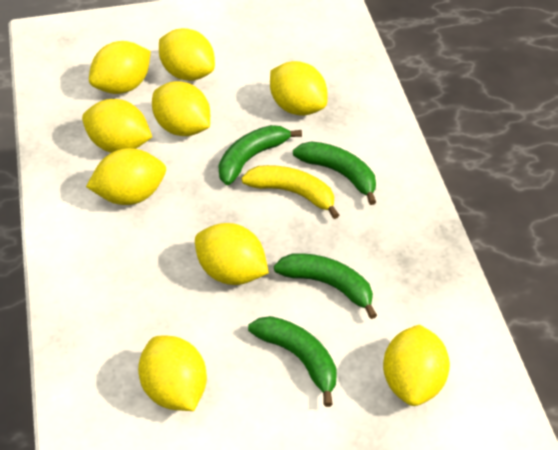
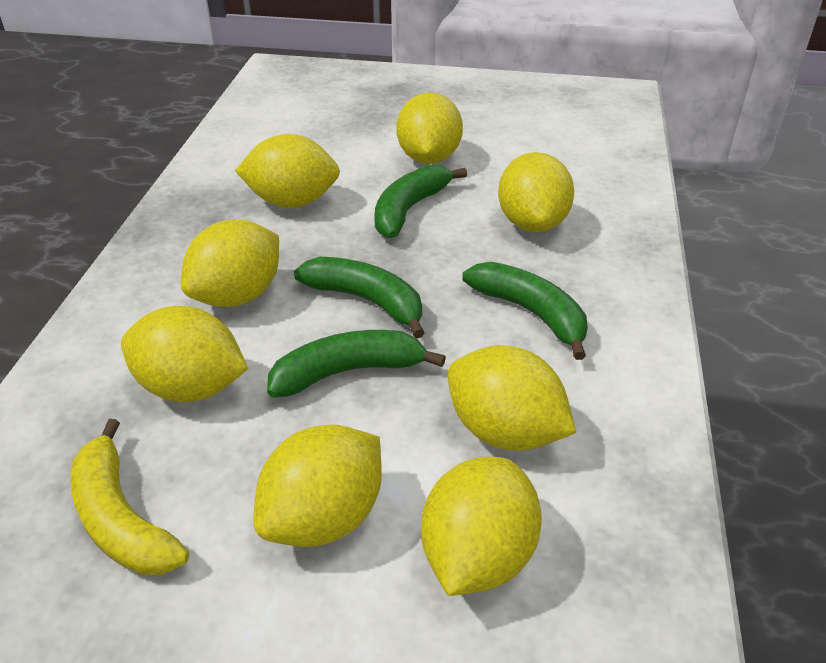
yellow lemon: 9 -> 8

